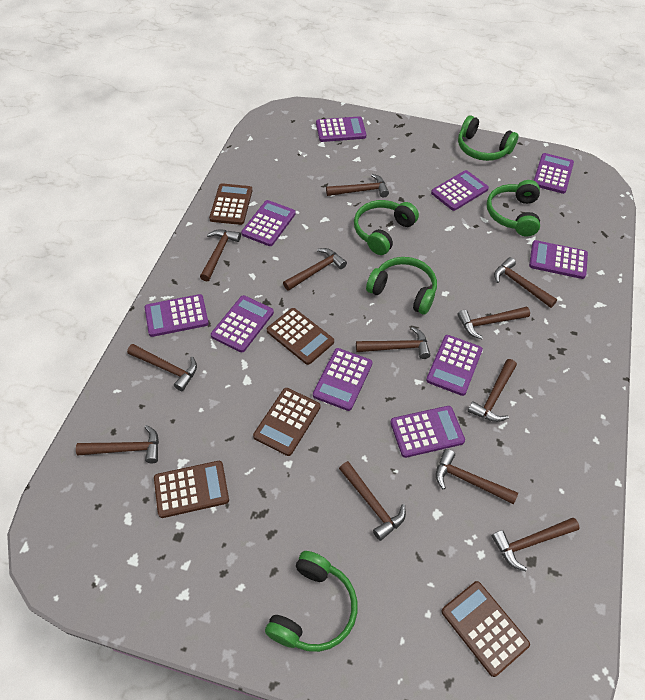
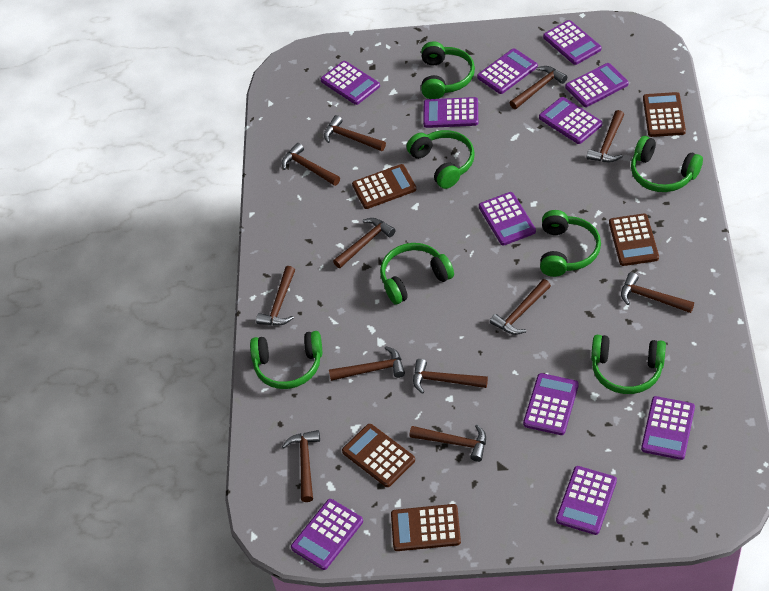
green headphones: 5 -> 7
purple calculator: 10 -> 11

